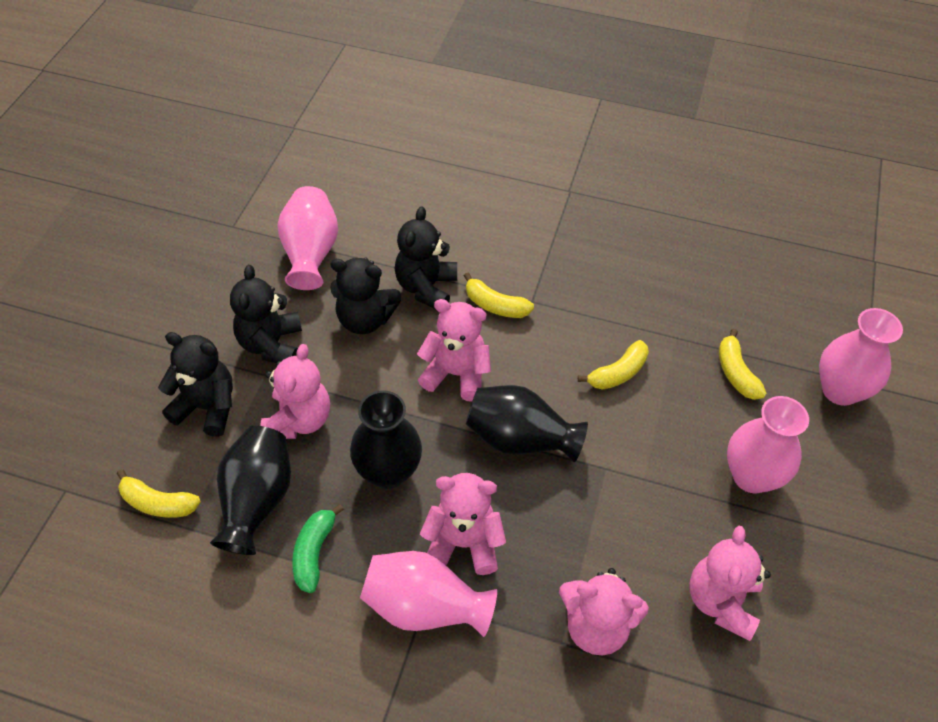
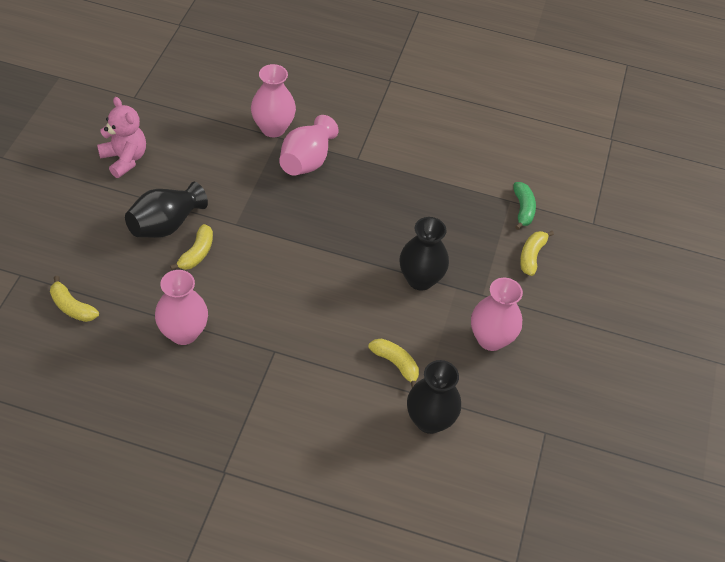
black teddy bear: 4 -> 0
pink teddy bear: 5 -> 1

